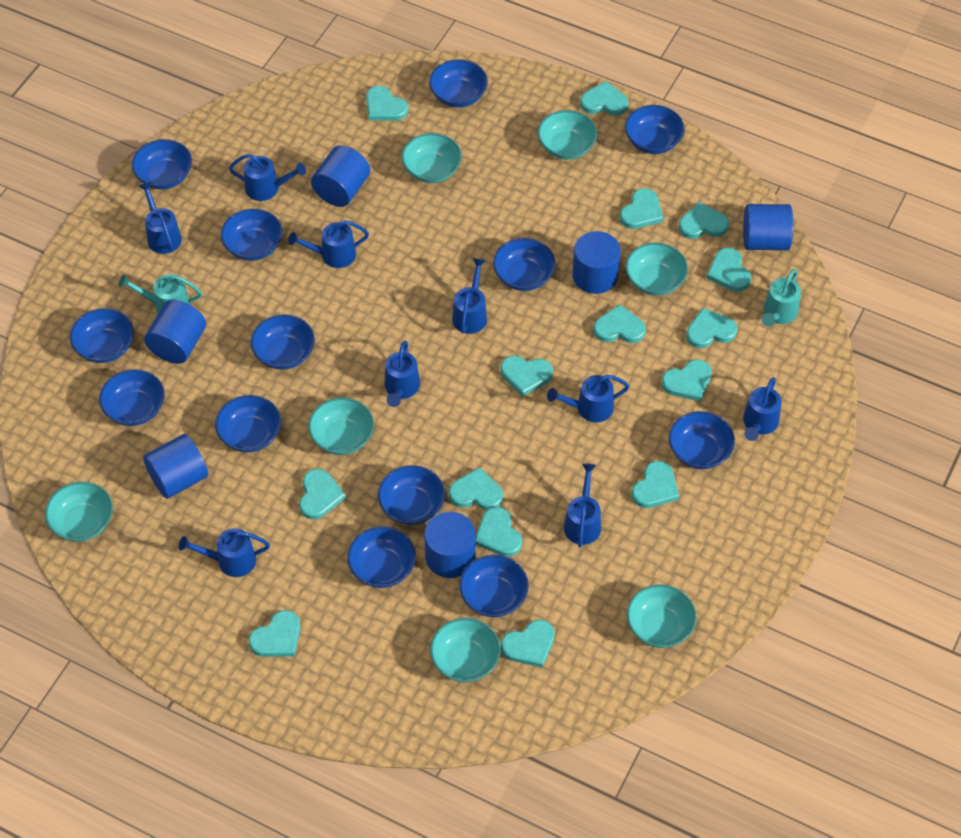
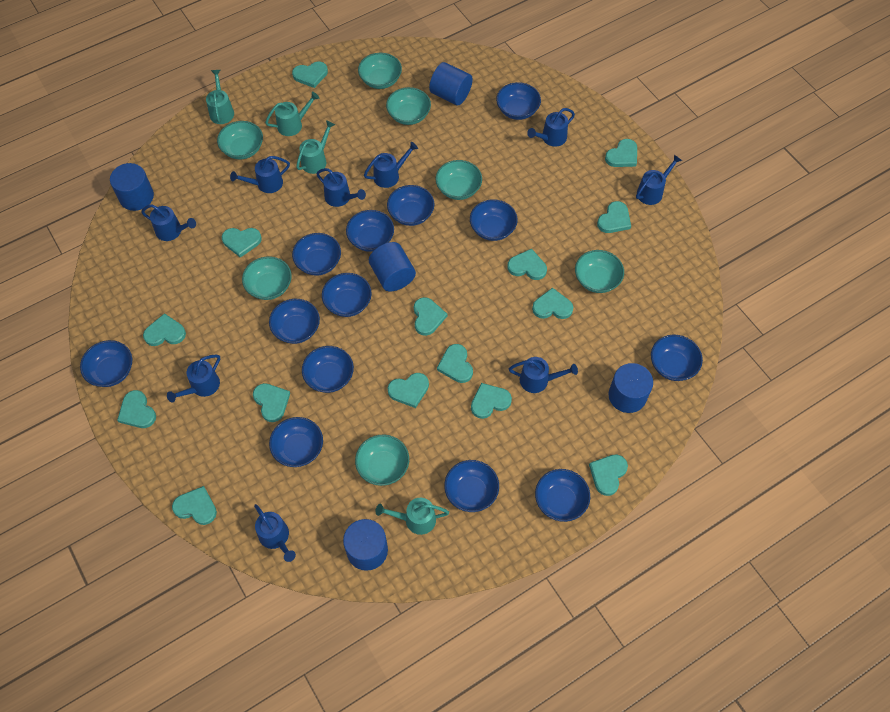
blue cylinder: 6 -> 5
turquoise watering can: 2 -> 4

